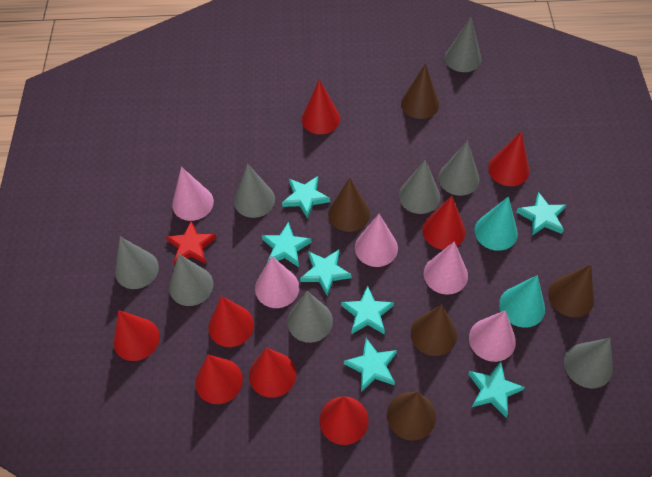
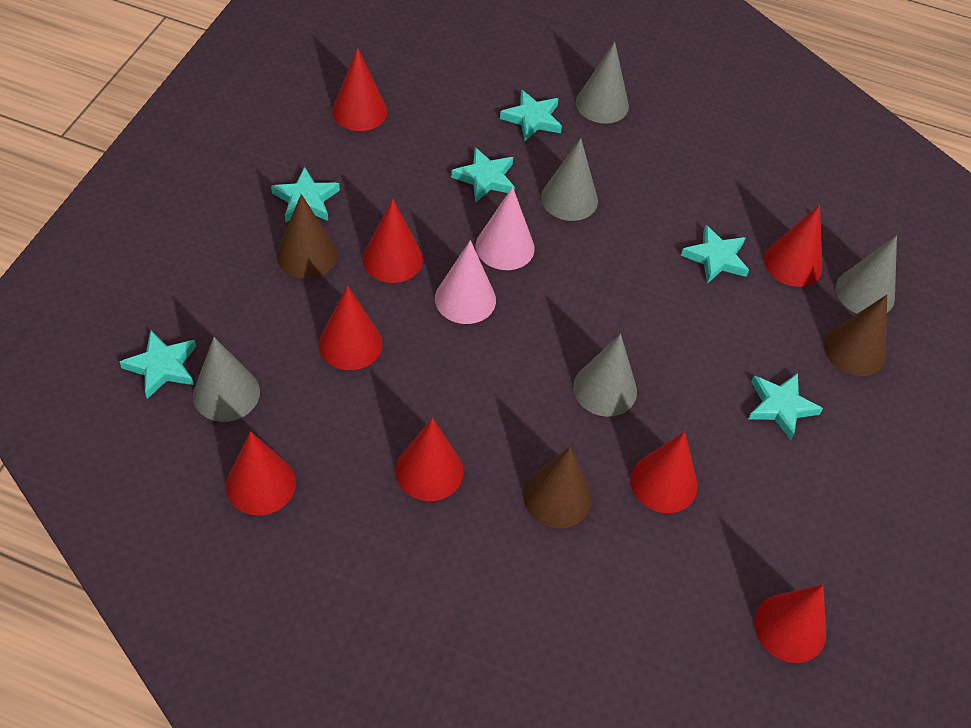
brown cone: 5 -> 3
grey cone: 8 -> 5
pink cone: 5 -> 2
red star: 1 -> 0
turquoise cone: 2 -> 0
turquoise star: 7 -> 6

